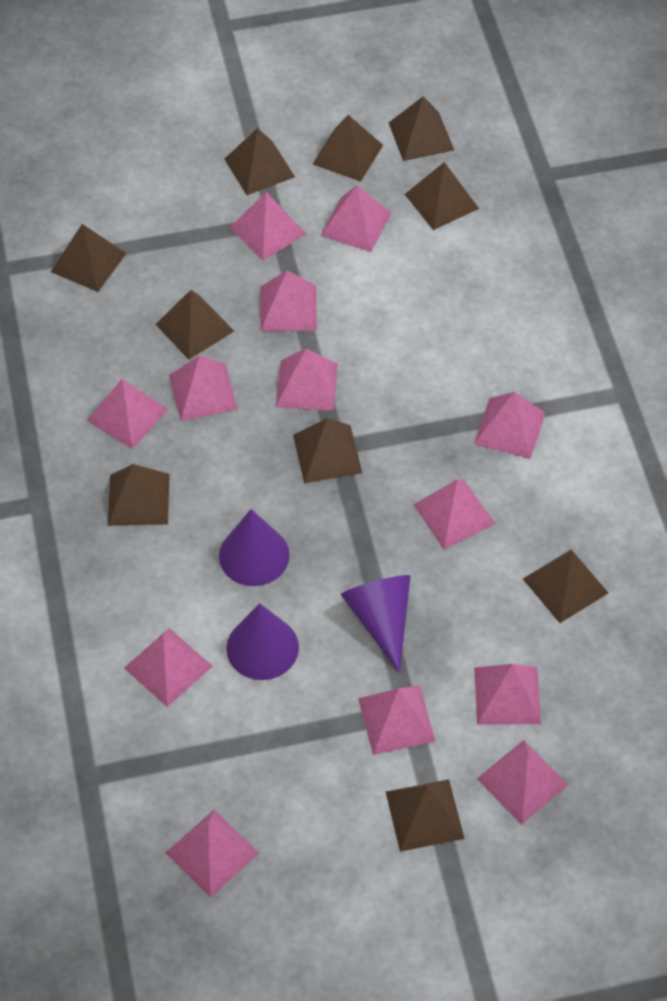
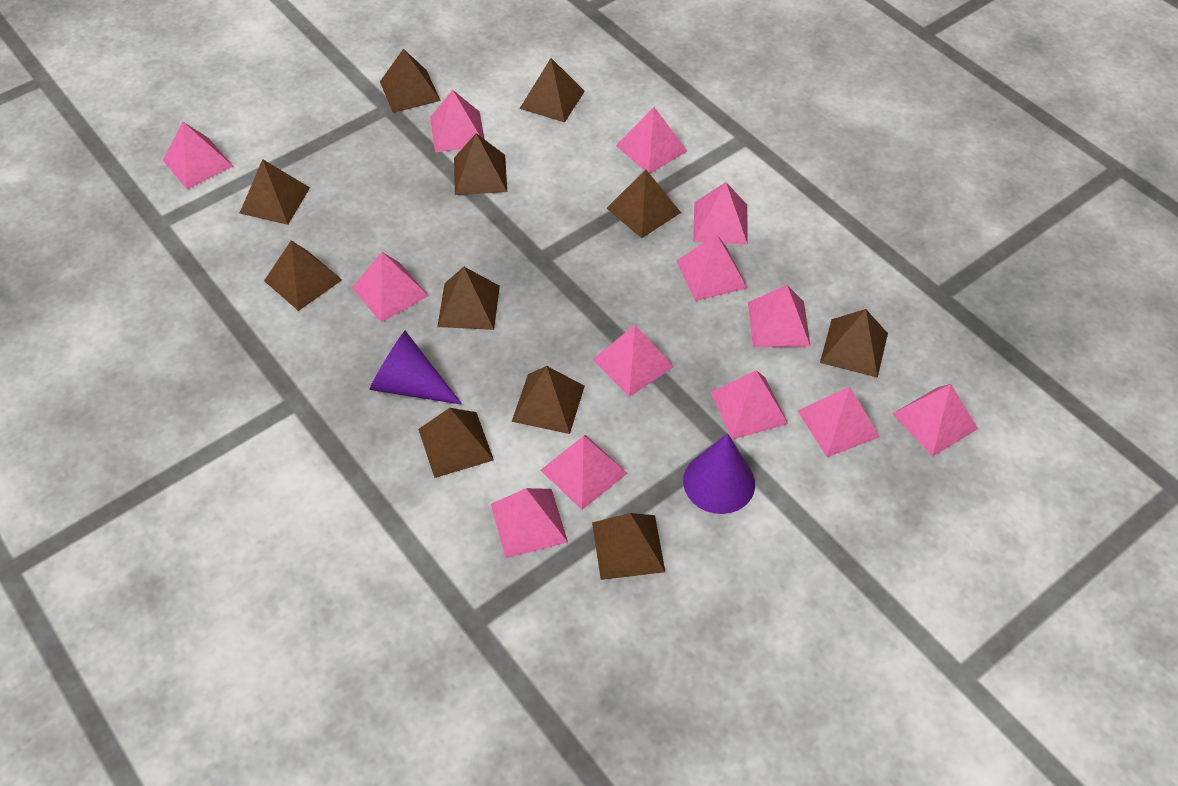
brown pyramid: 10 -> 11
purple cone: 3 -> 2

